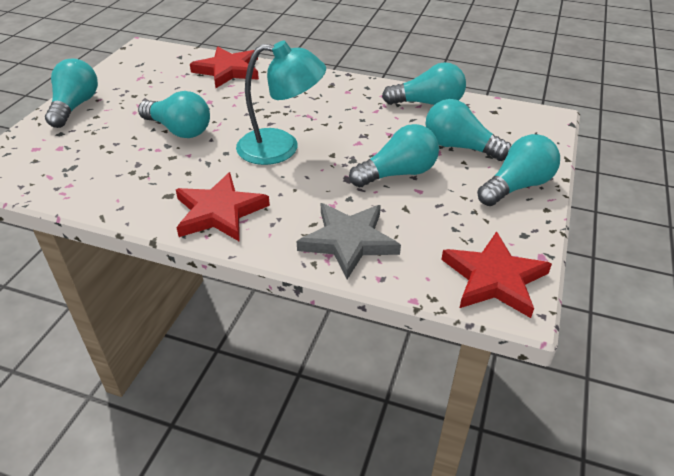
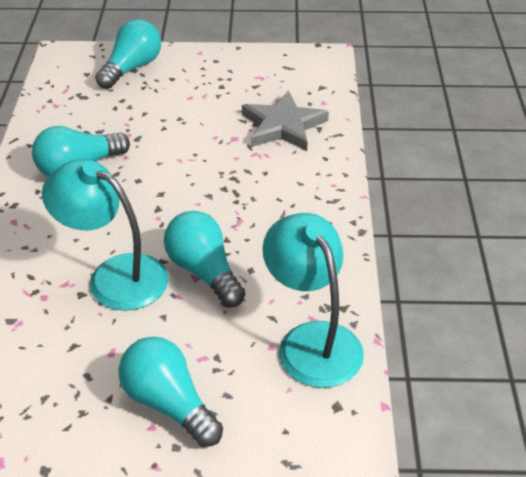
red star: 3 -> 0
turquoise lamp: 1 -> 2
turquoise light bulb: 6 -> 4

